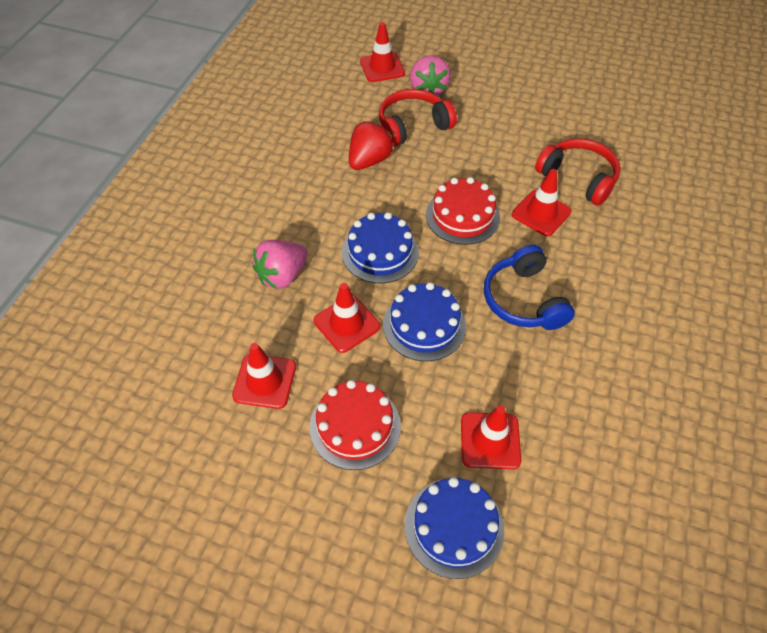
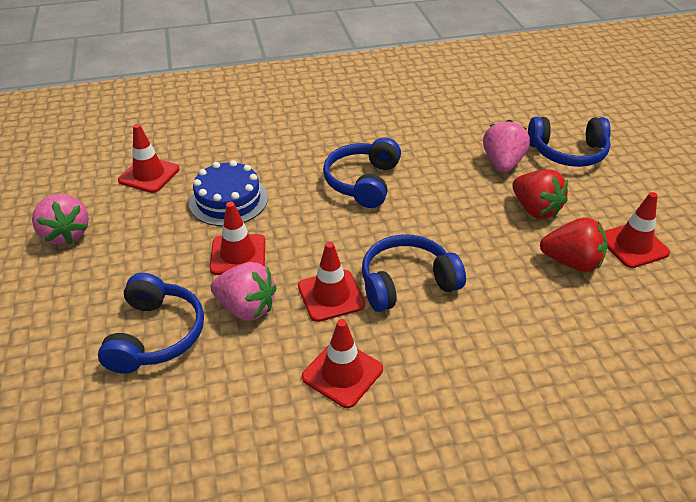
blue cake: 3 -> 1
blue headphones: 1 -> 4
pink strawberry: 2 -> 3
red cake: 2 -> 0
red headphones: 2 -> 0
red strawberry: 1 -> 2

